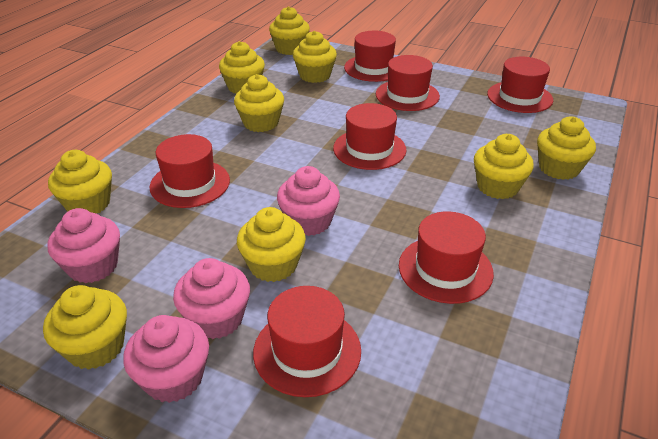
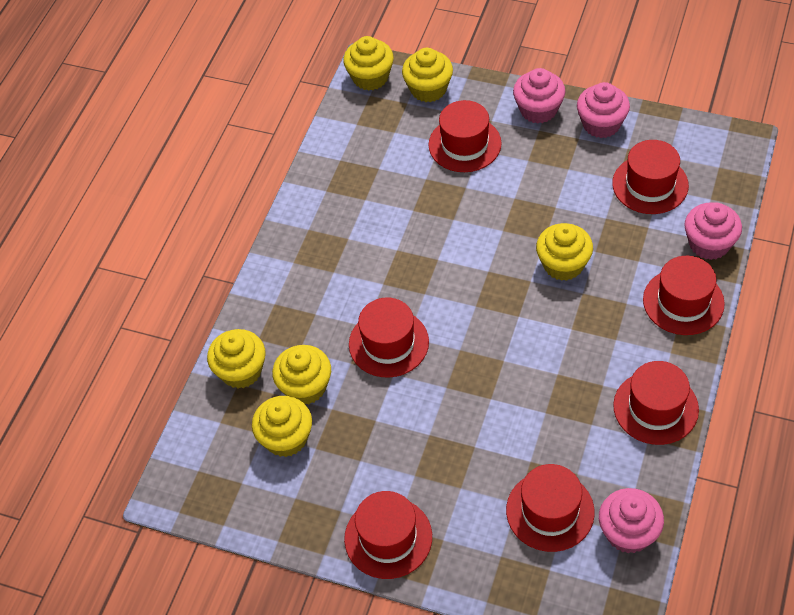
yellow cupcake: 9 -> 6

